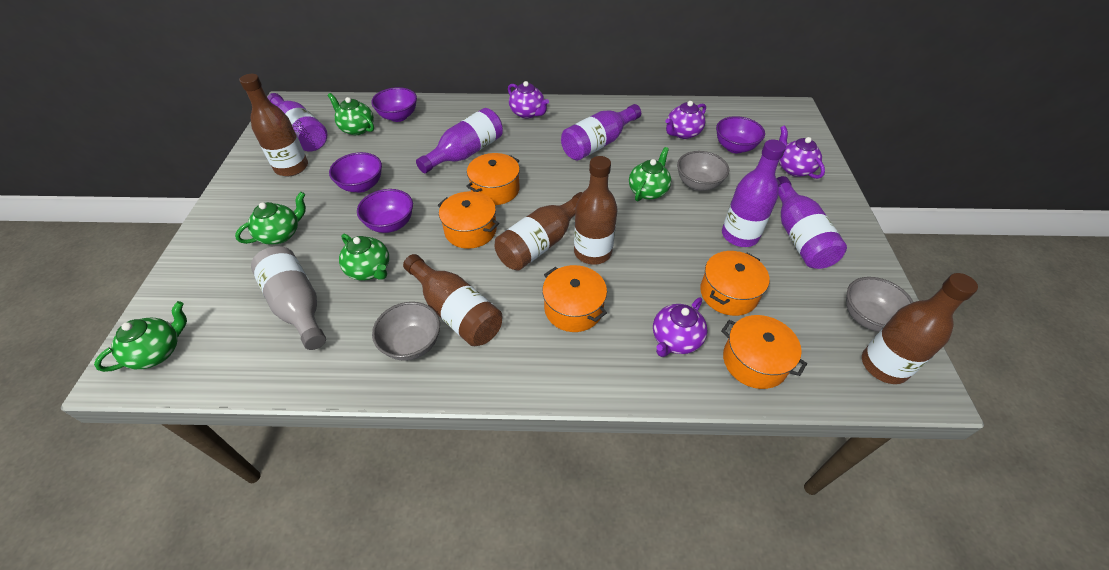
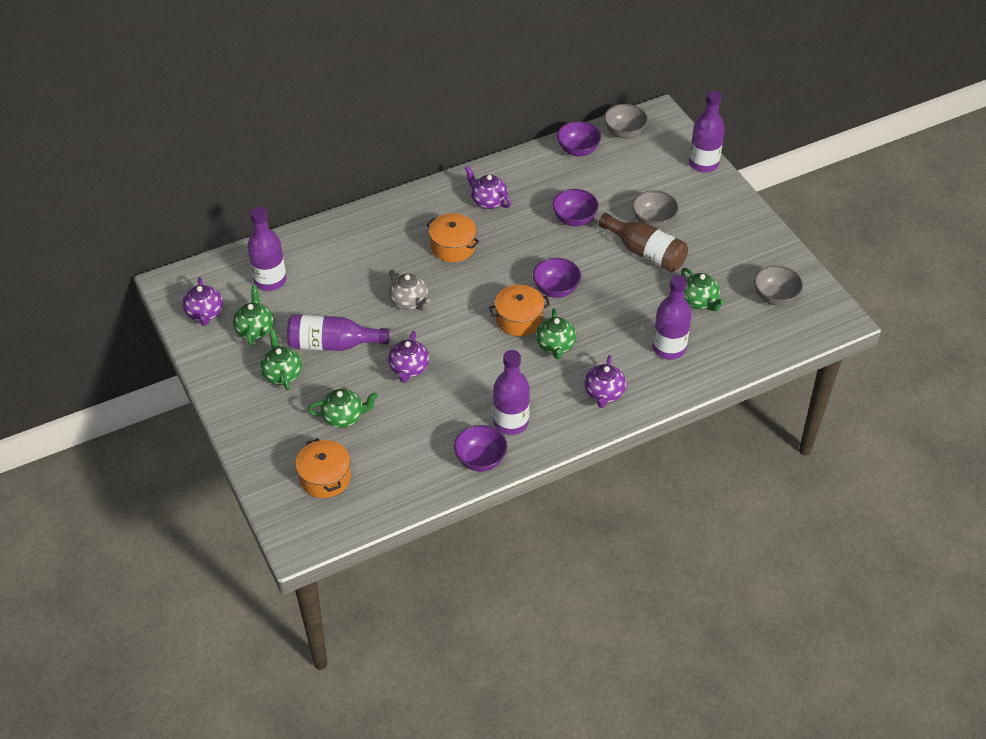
brown bottle: 5 -> 1
grey bottle: 1 -> 0
grey teapot: 0 -> 1
orange pot: 5 -> 3

